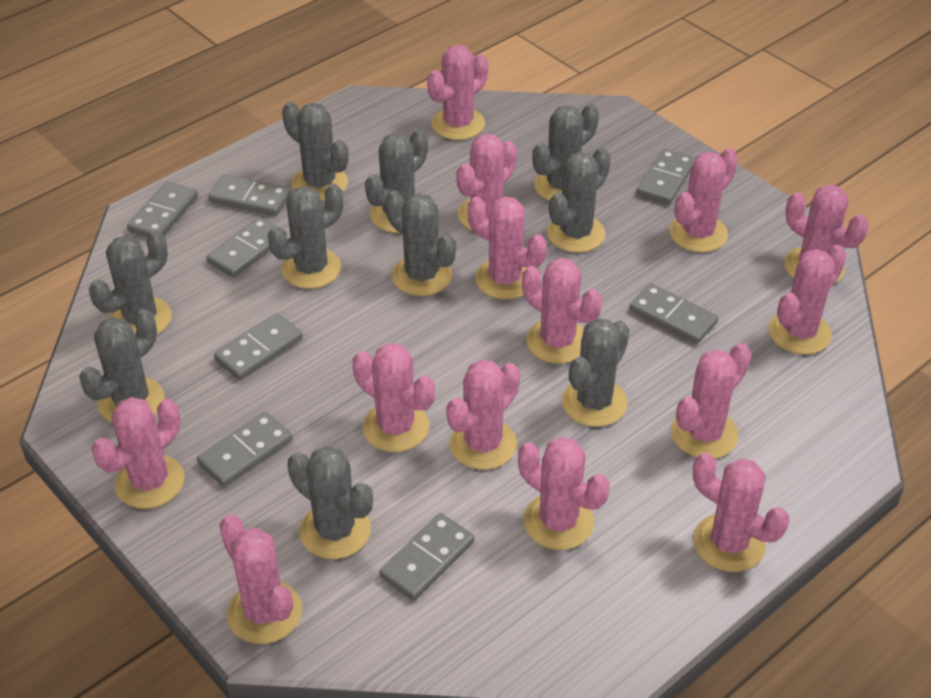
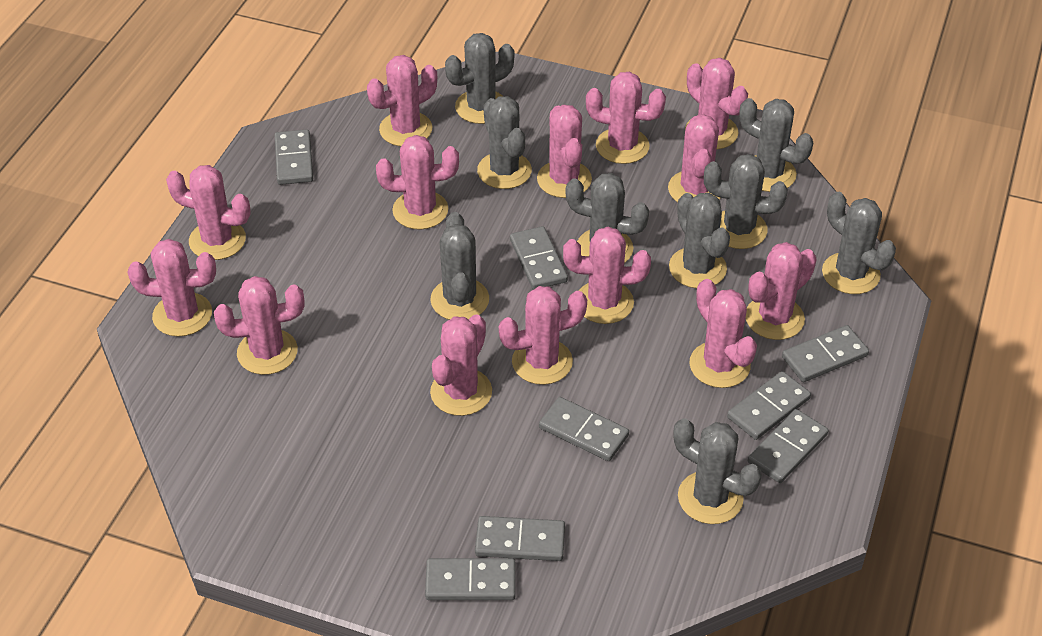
grey cactus: 10 -> 9

